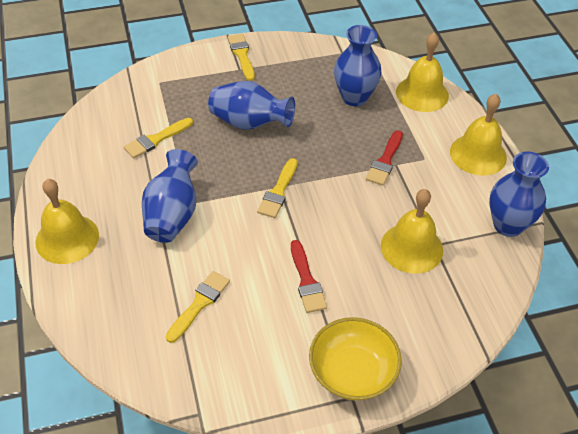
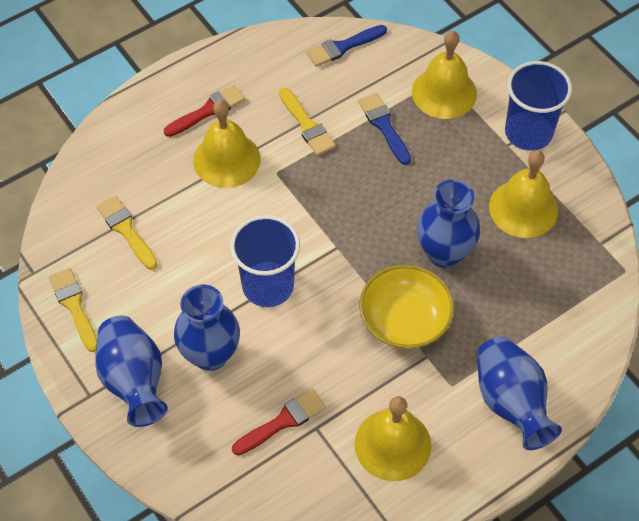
blue brush: 0 -> 2
blue cup: 0 -> 2
yellow brush: 4 -> 3

